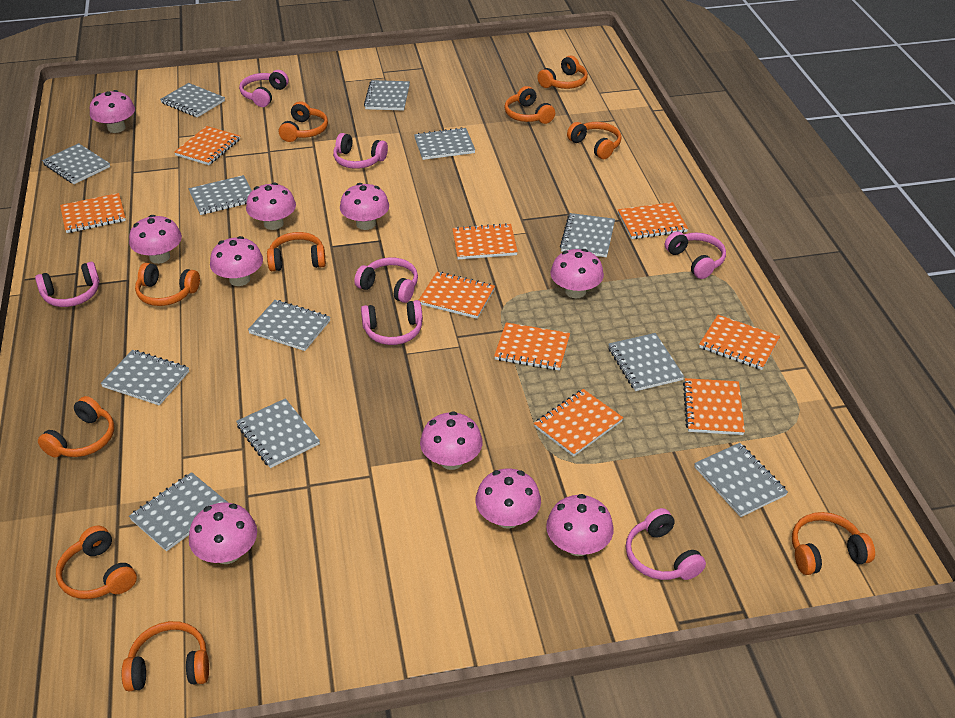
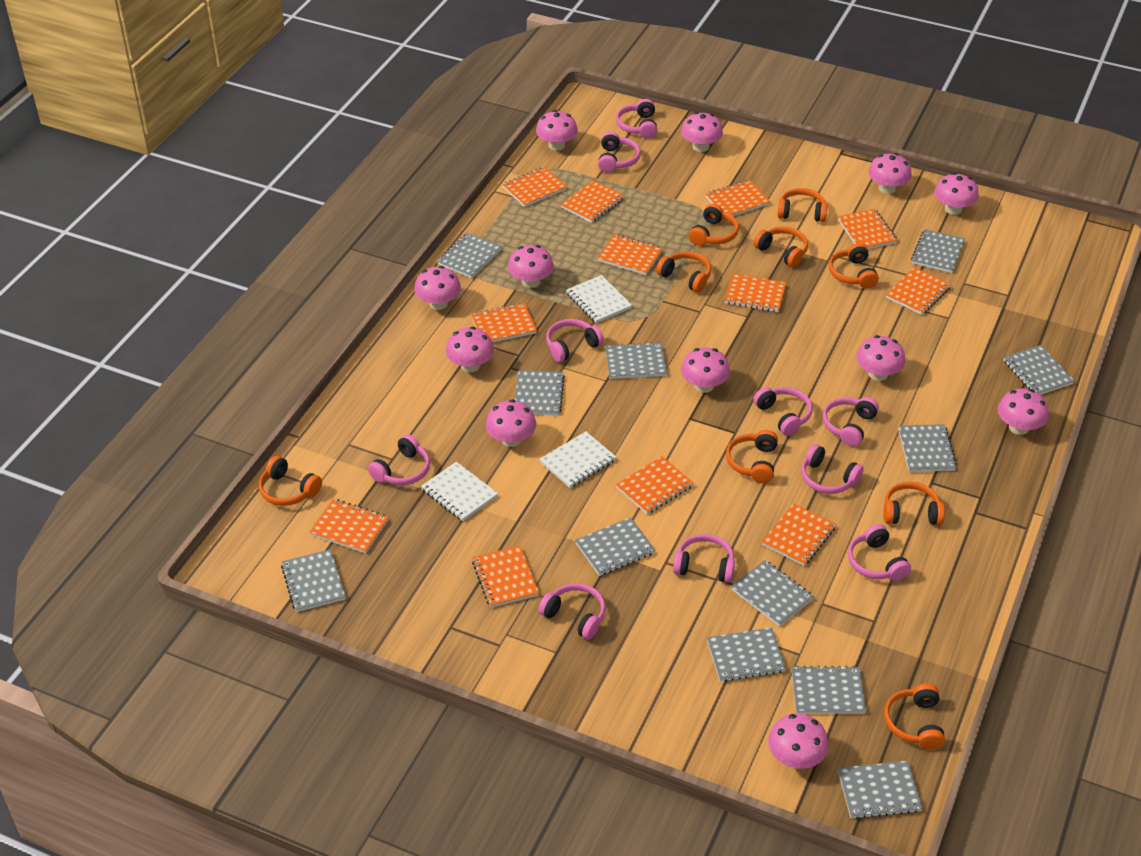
orange headphones: 10 -> 9
orange notebook: 9 -> 12
pink headphones: 7 -> 10
pink mushroom: 10 -> 12
white notebook: 0 -> 3

